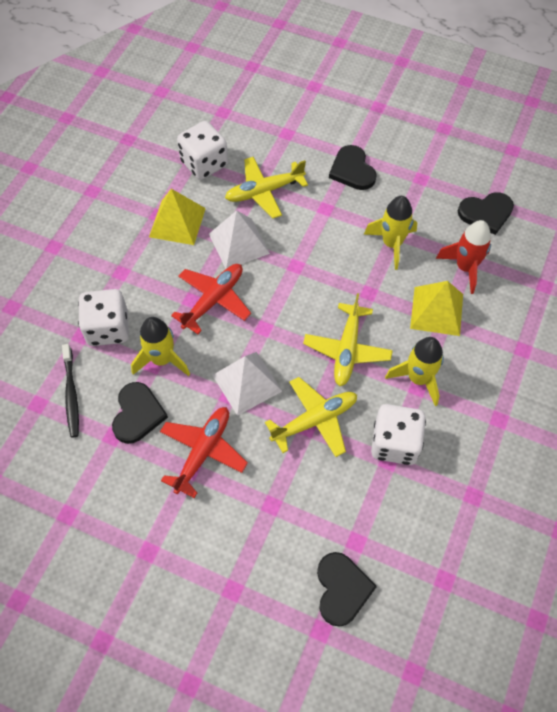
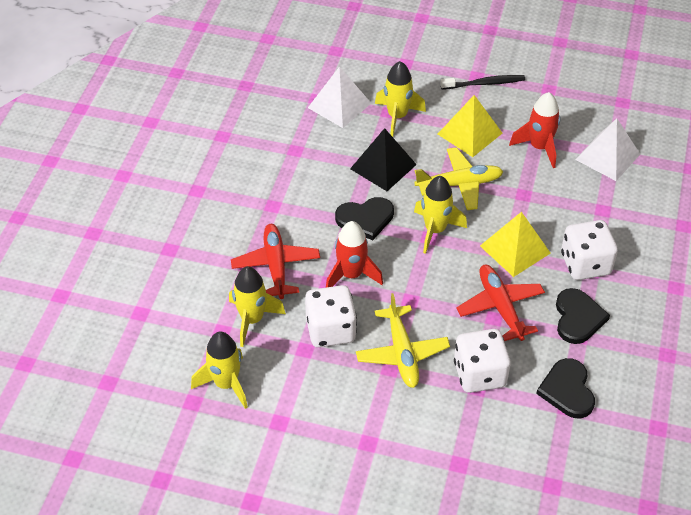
black heart: 4 -> 3
black pyramid: 0 -> 1
red rocket: 1 -> 2
yellow plane: 3 -> 2
yellow rocket: 3 -> 4

